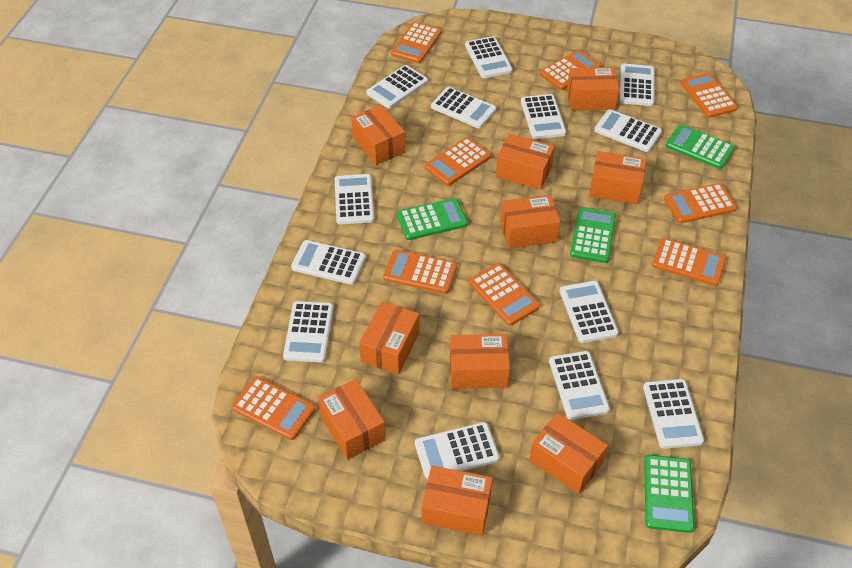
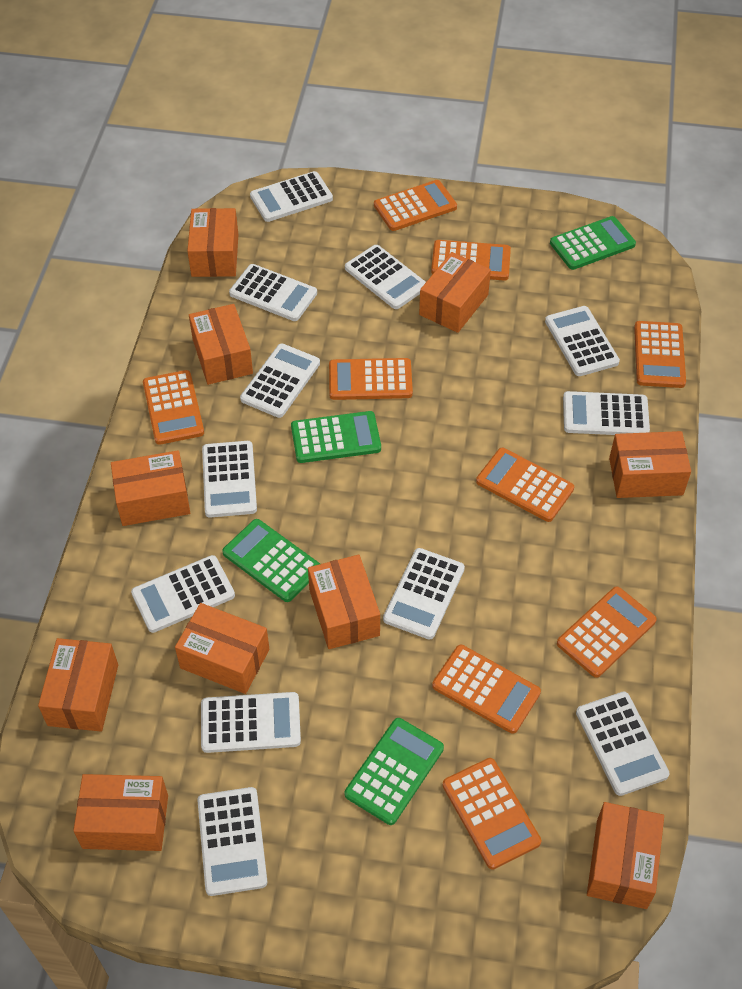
white calculator: 13 -> 12

